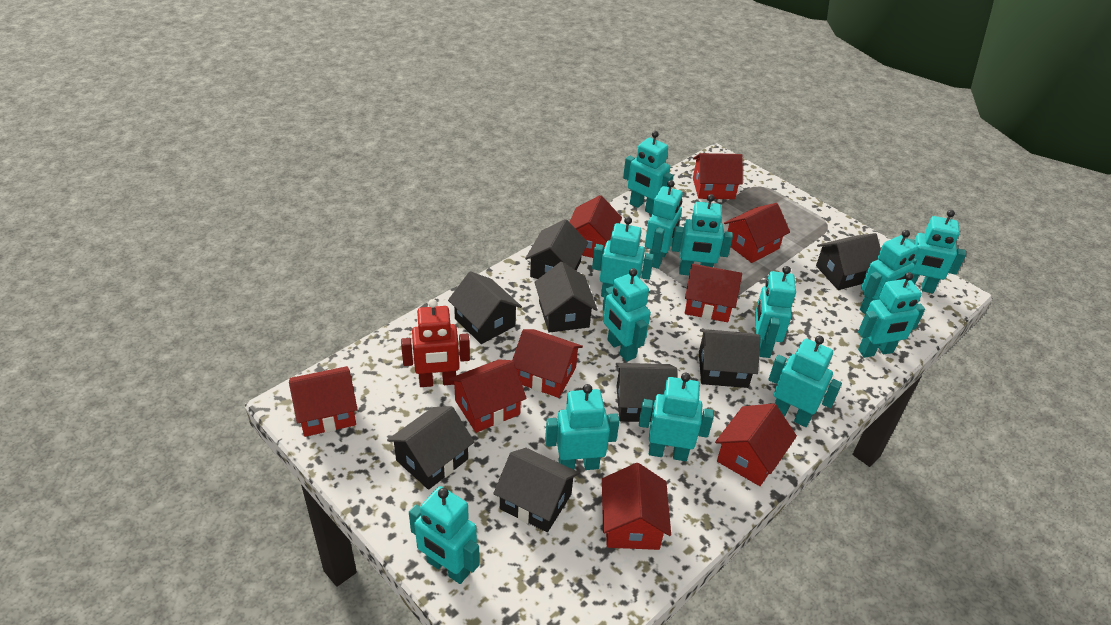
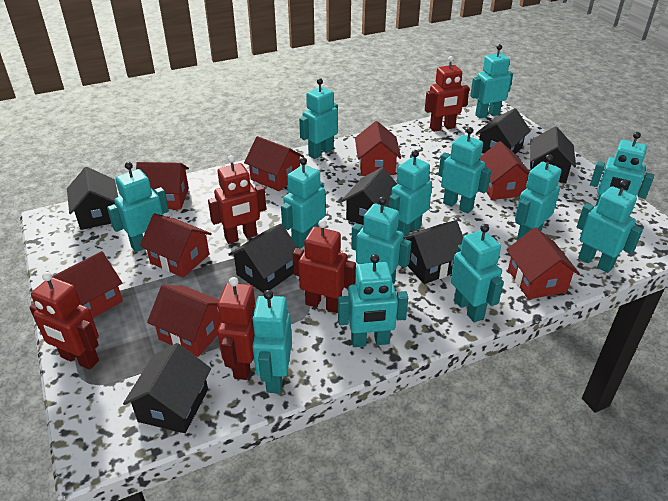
black house: 8 -> 7
red house: 9 -> 8
red robot: 1 -> 5

